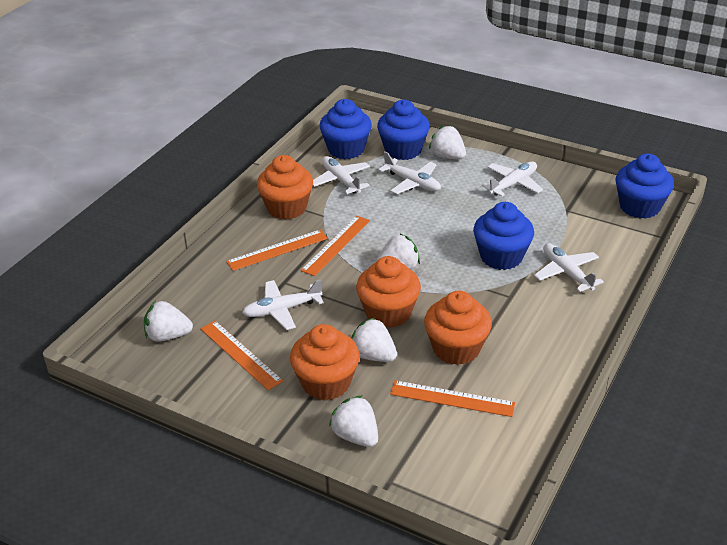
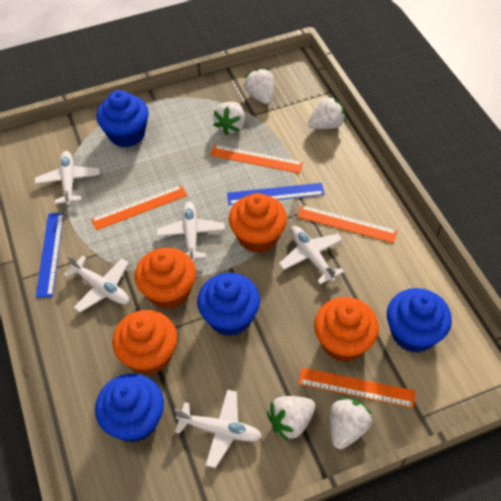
blue ruler: 0 -> 2

